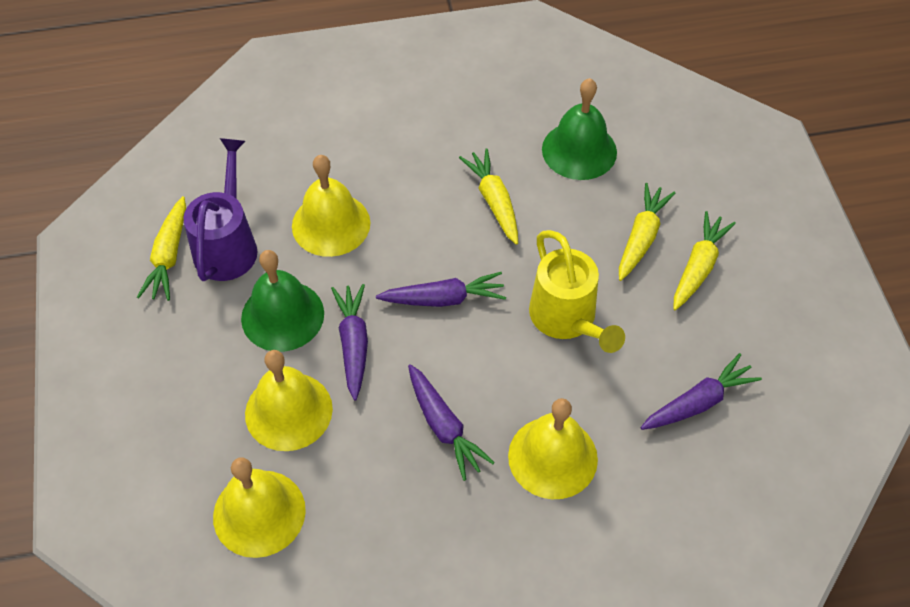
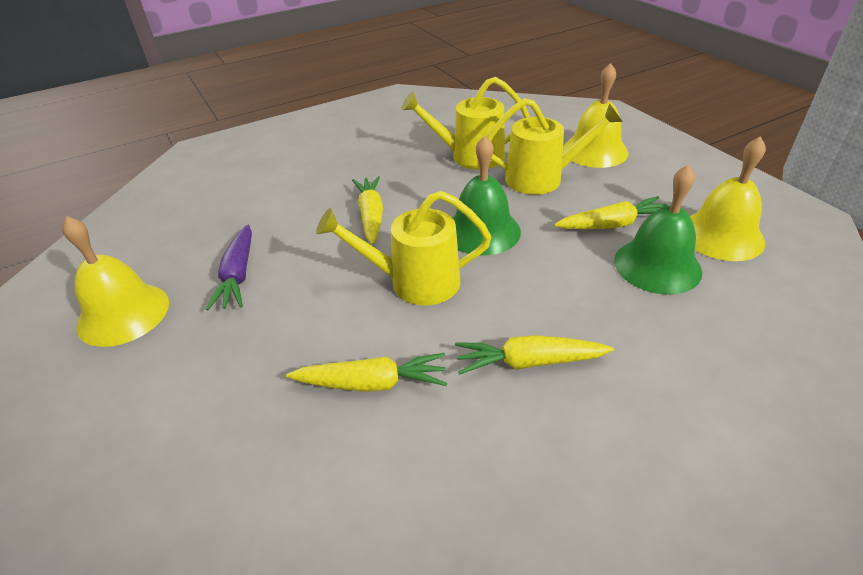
purple carrot: 4 -> 1
purple watering can: 1 -> 0
yellow bell: 4 -> 3
yellow watering can: 1 -> 3

